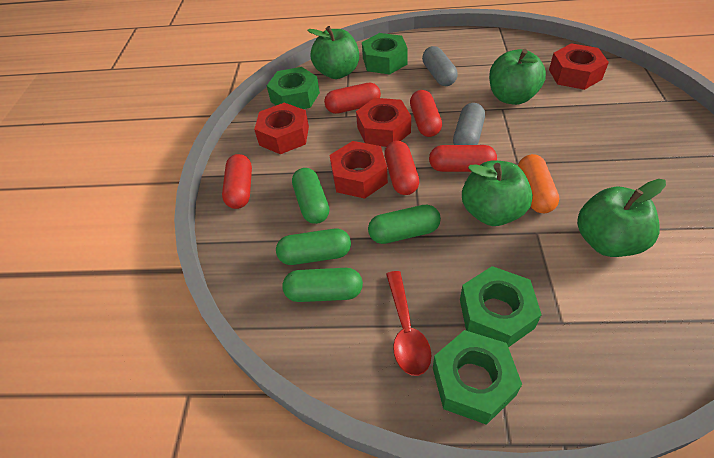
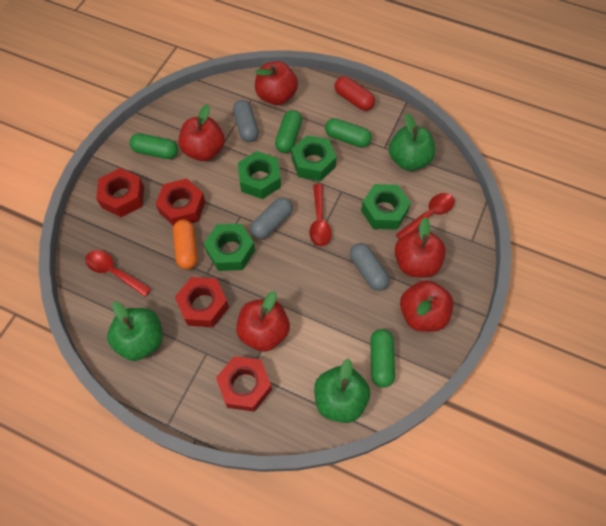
green apple: 4 -> 3
grey capsule: 2 -> 3
red apple: 0 -> 5
red capsule: 5 -> 1
red spoon: 1 -> 3

